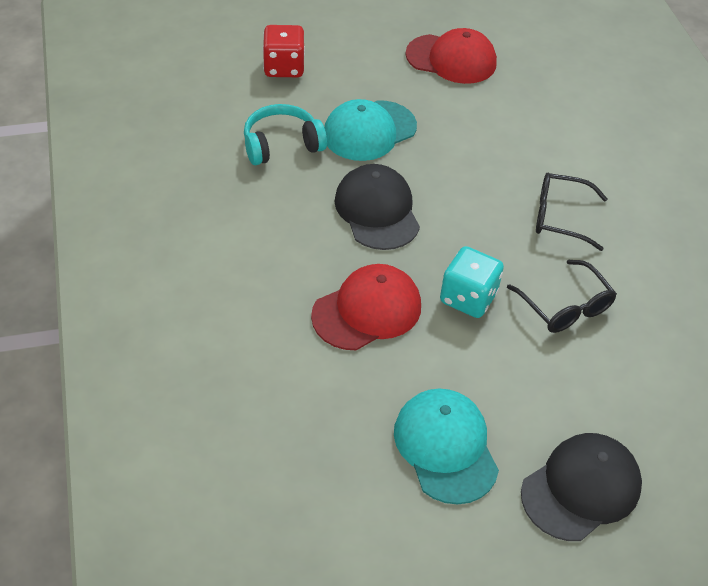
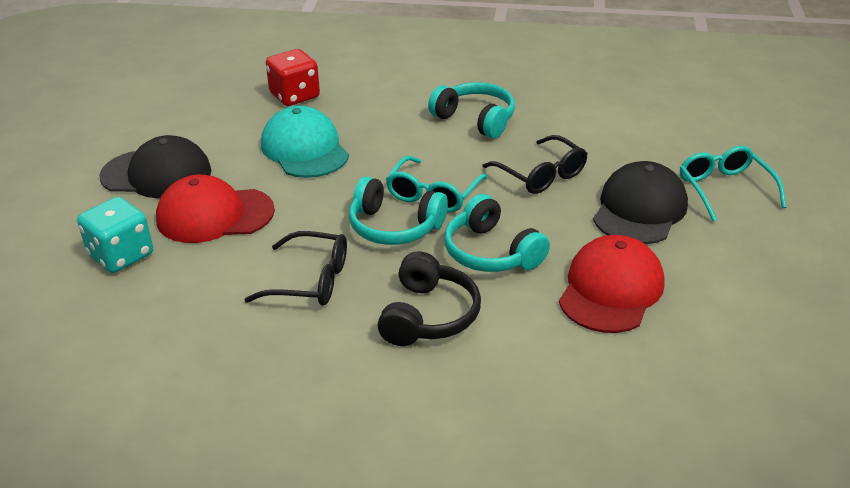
black headphones: 0 -> 1
turquoise cap: 2 -> 1
turquoise glasses: 0 -> 2
turquoise headphones: 1 -> 3

